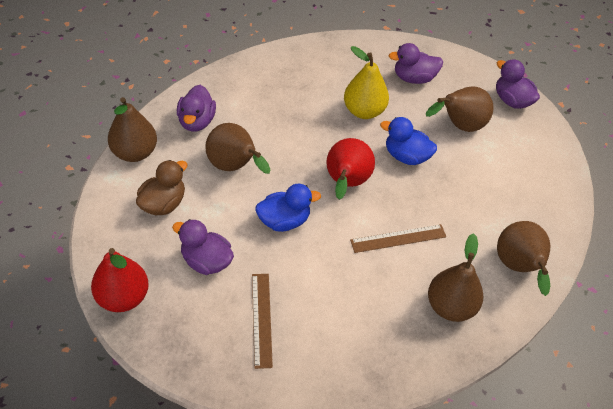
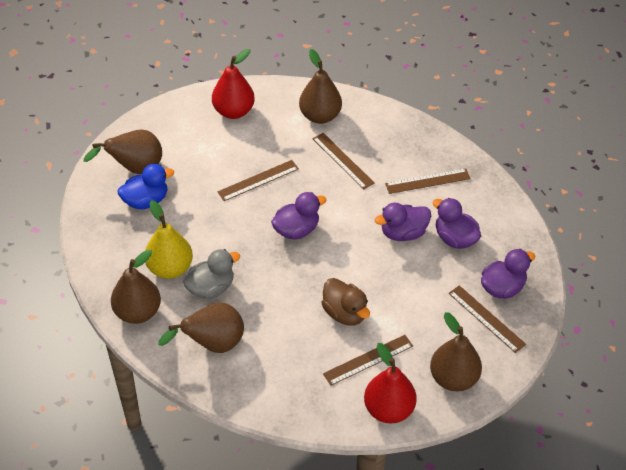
blue duck: 2 -> 1
brown ruler: 2 -> 5
grey duck: 0 -> 1

